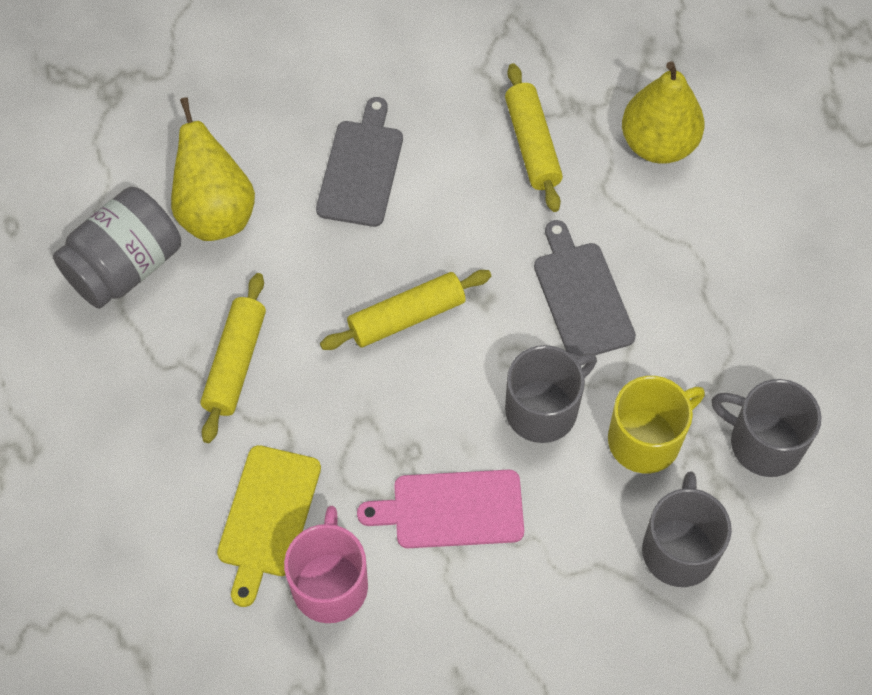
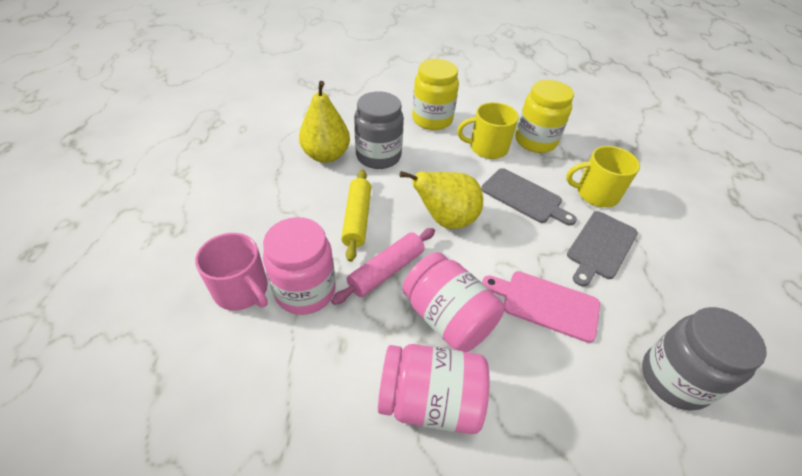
grey jar: 1 -> 2
grey mug: 3 -> 0
pink jar: 0 -> 3
pink rolling pin: 0 -> 1
yellow cutting board: 1 -> 0
yellow jar: 0 -> 2
yellow mug: 1 -> 2
yellow rolling pin: 3 -> 1

